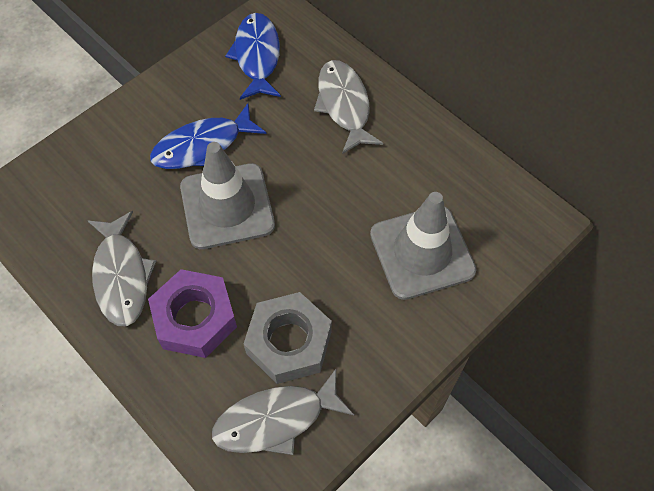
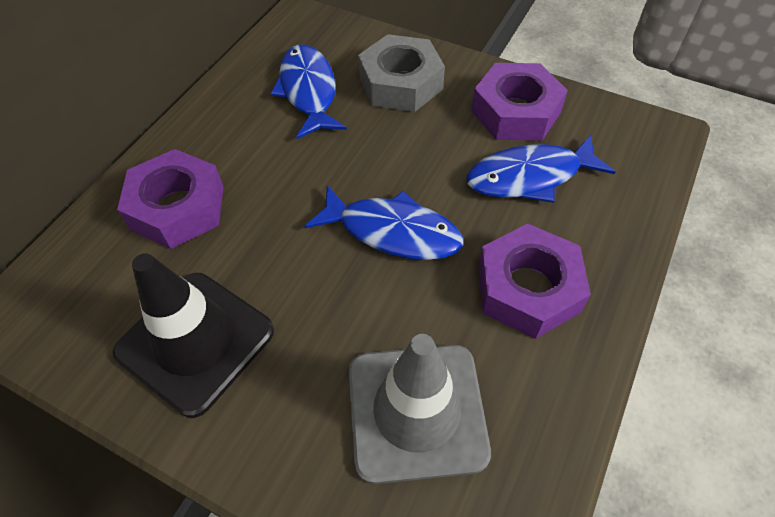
black traffic cone: 0 -> 1
blue fish: 2 -> 3
grey fish: 3 -> 0
grey traffic cone: 2 -> 1
purple nut: 1 -> 3

